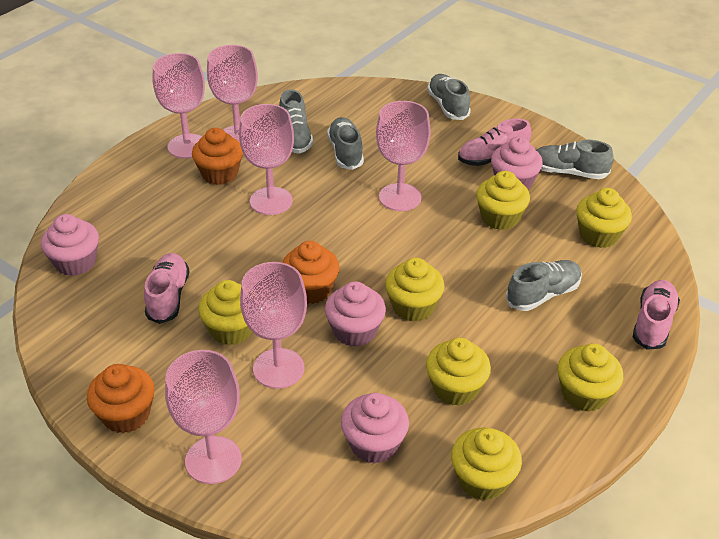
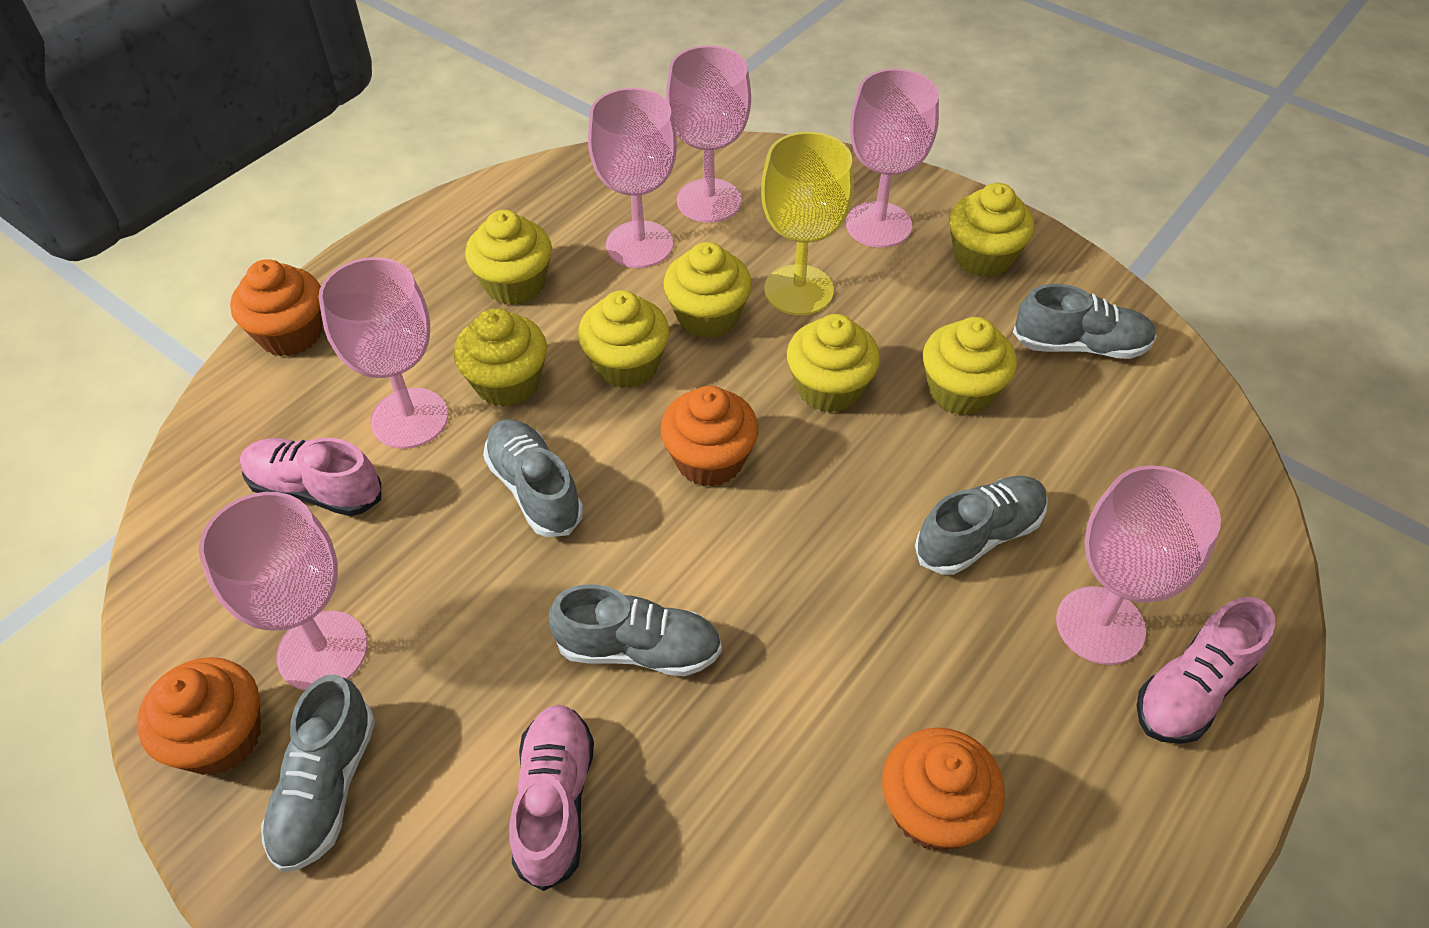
orange cupcake: 3 -> 4
pink cupcake: 4 -> 0
yellow goblet: 0 -> 1

